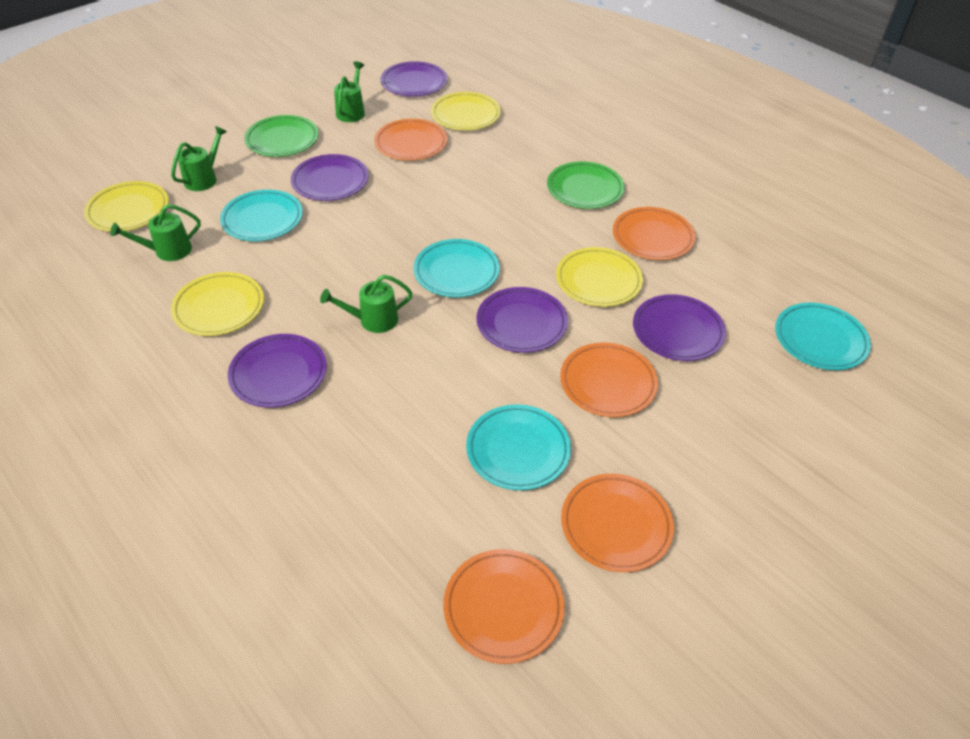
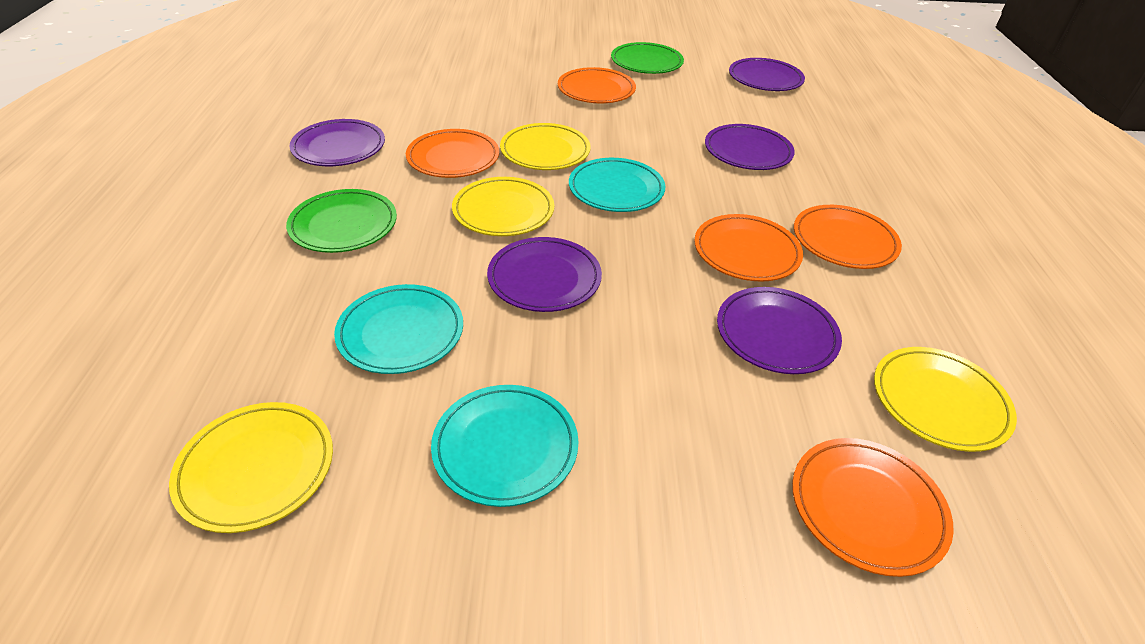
green watering can: 4 -> 0
turquoise plate: 4 -> 3

